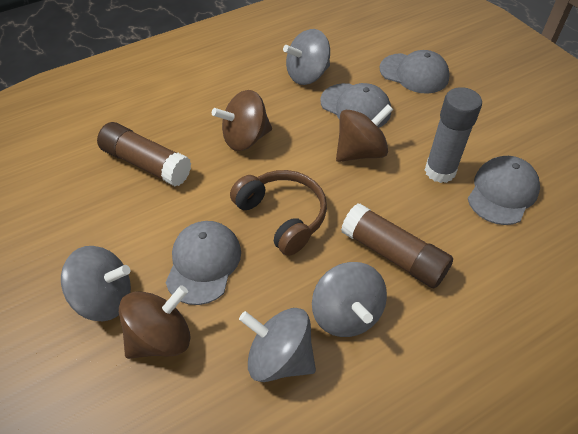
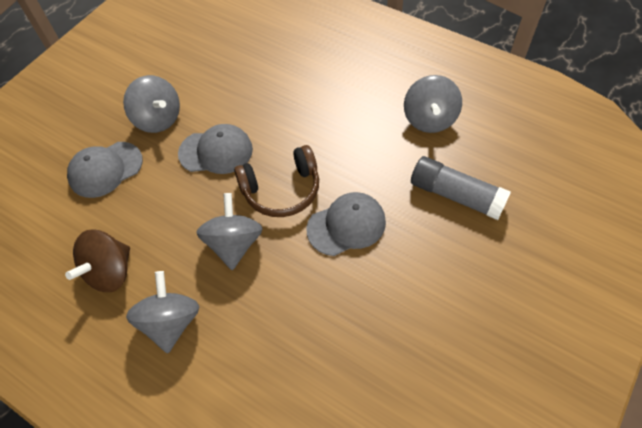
brown glue stick: 2 -> 0
brown spinning top: 3 -> 1
grey cap: 4 -> 3

